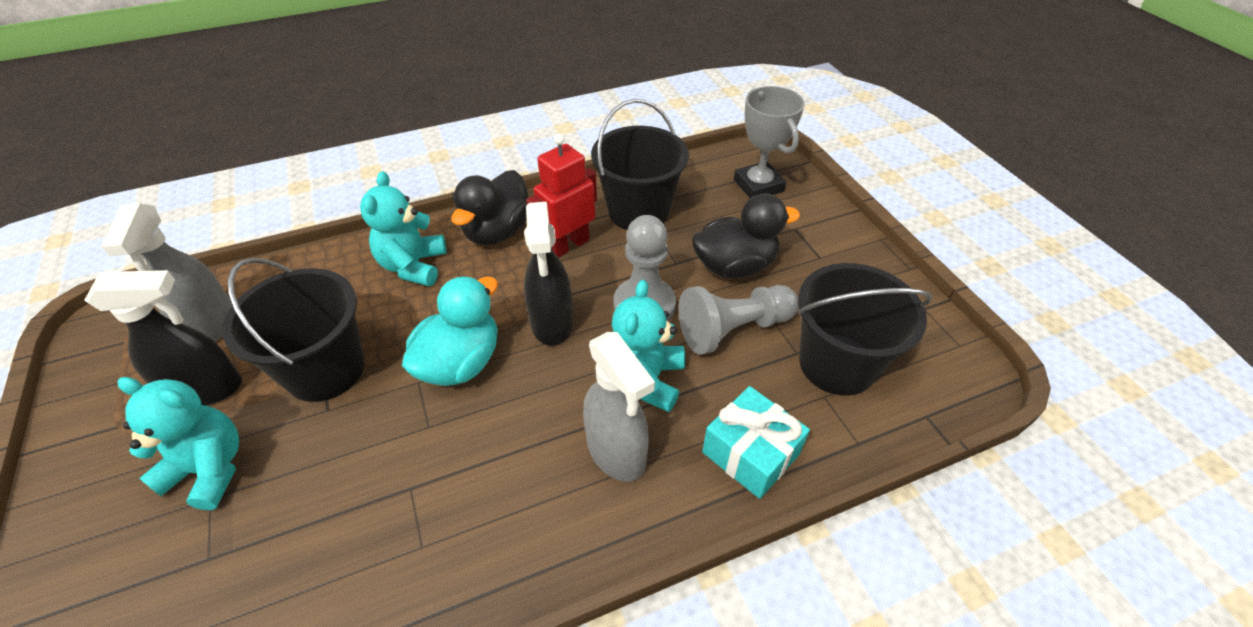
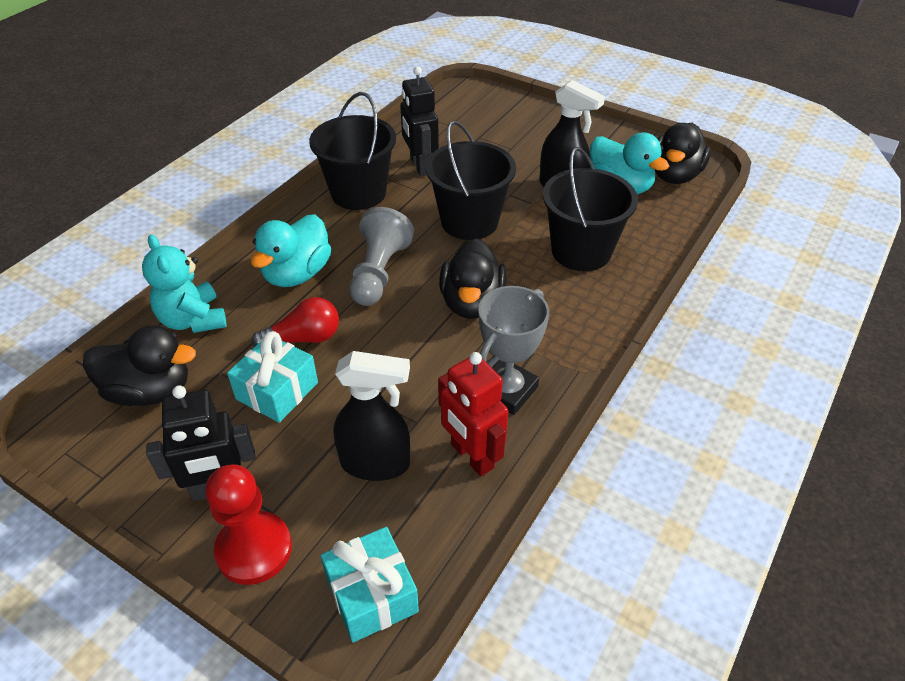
black duck: 2 -> 3
black robot: 0 -> 2
grey pawn: 2 -> 1
grey spray bottle: 2 -> 0
red light bulb: 0 -> 1
red pawn: 0 -> 1
turquoise duck: 1 -> 2
turquoise gift: 1 -> 2
turquoise teddy bear: 3 -> 1

